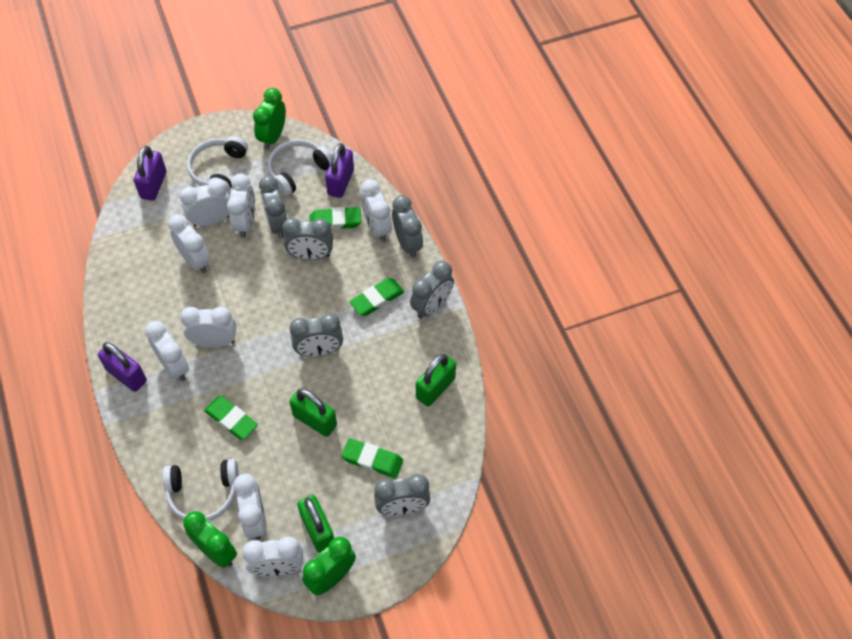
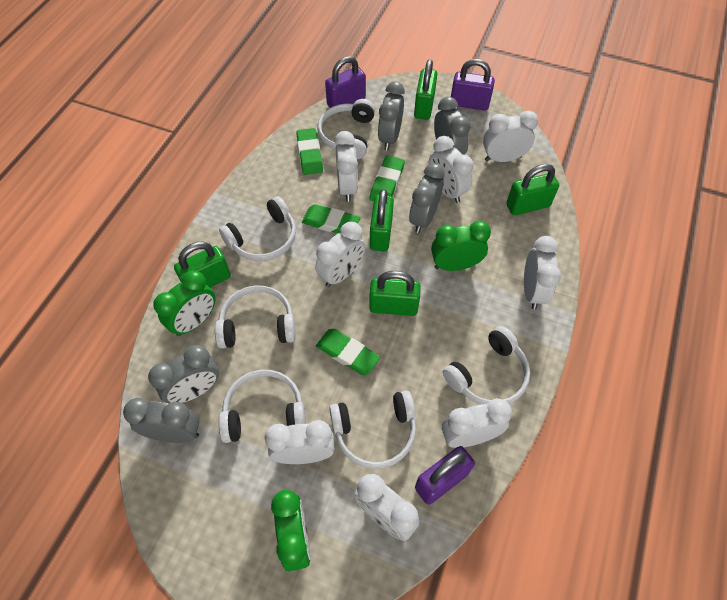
green padlock: 3 -> 5
grey clock: 6 -> 5
white headphones: 3 -> 6

